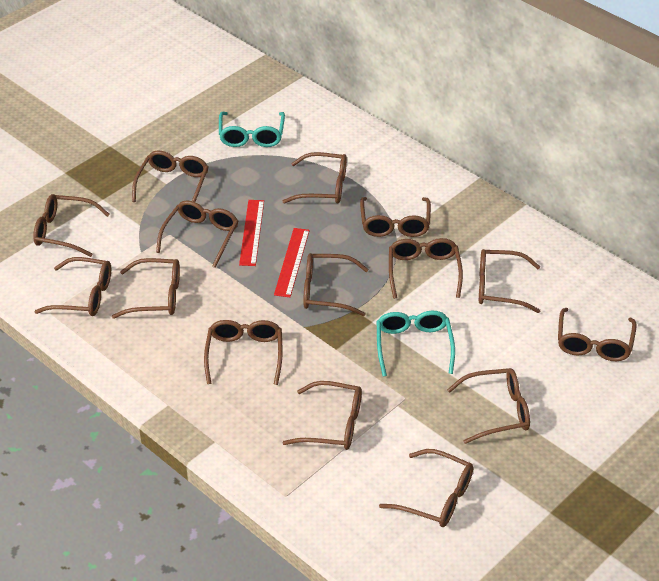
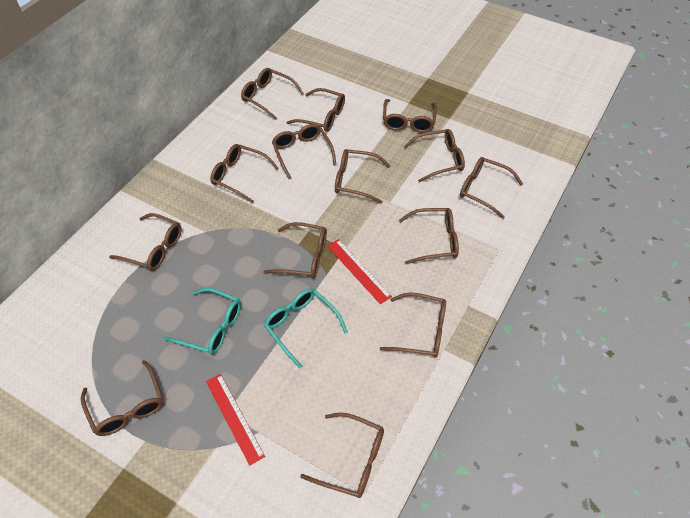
brown glasses: 15 -> 14

